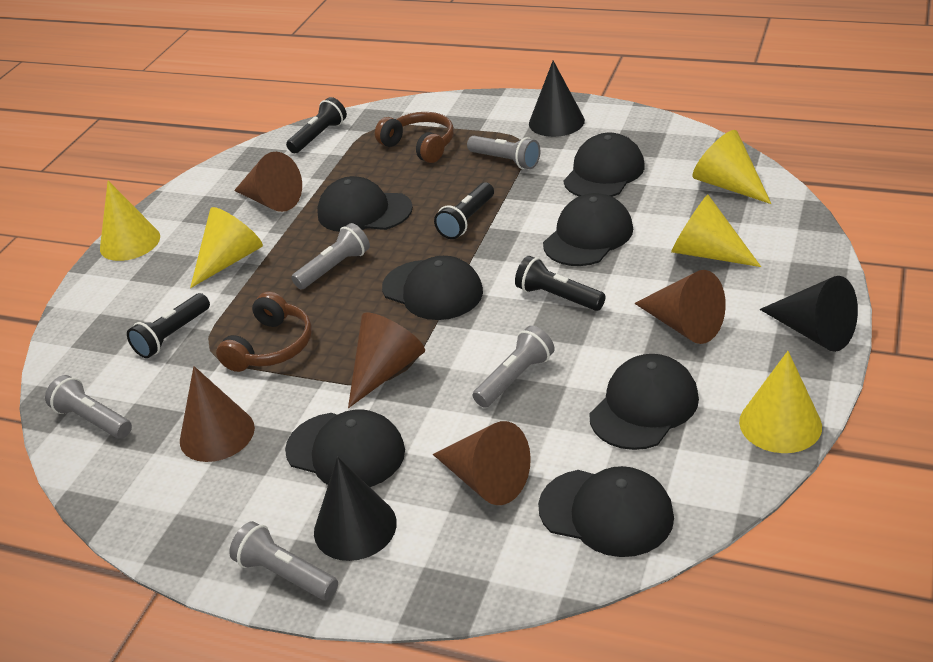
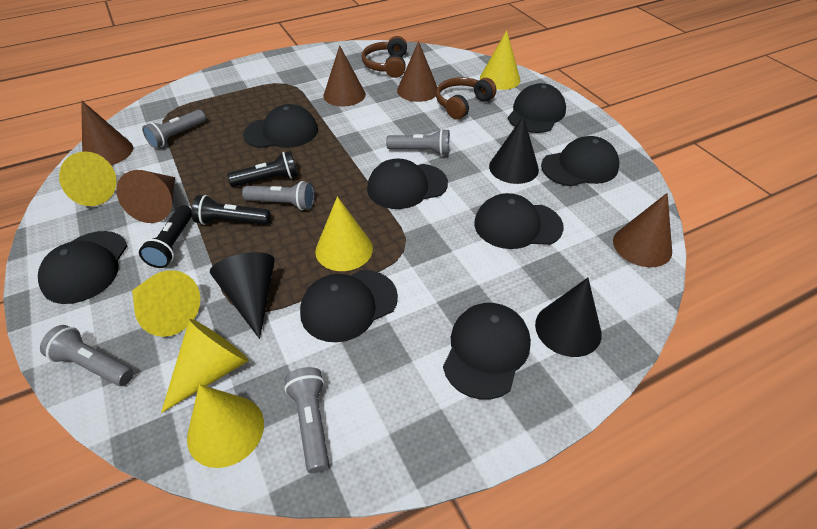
black cap: 7 -> 8
black flashlight: 4 -> 3
yellow cone: 5 -> 6

